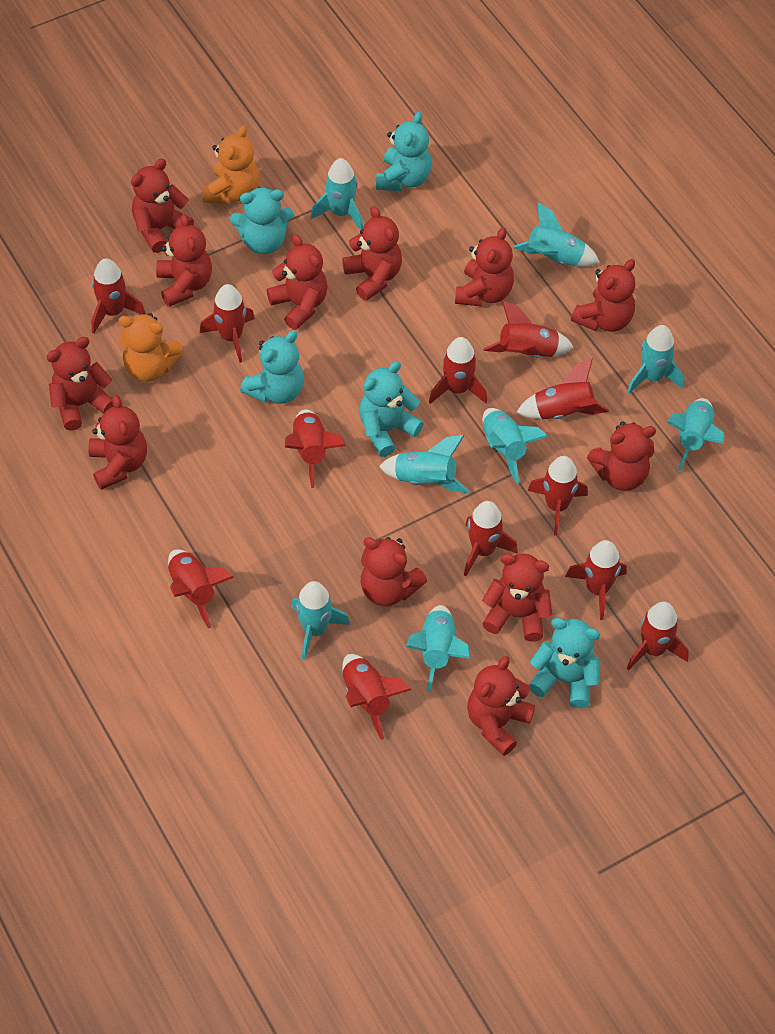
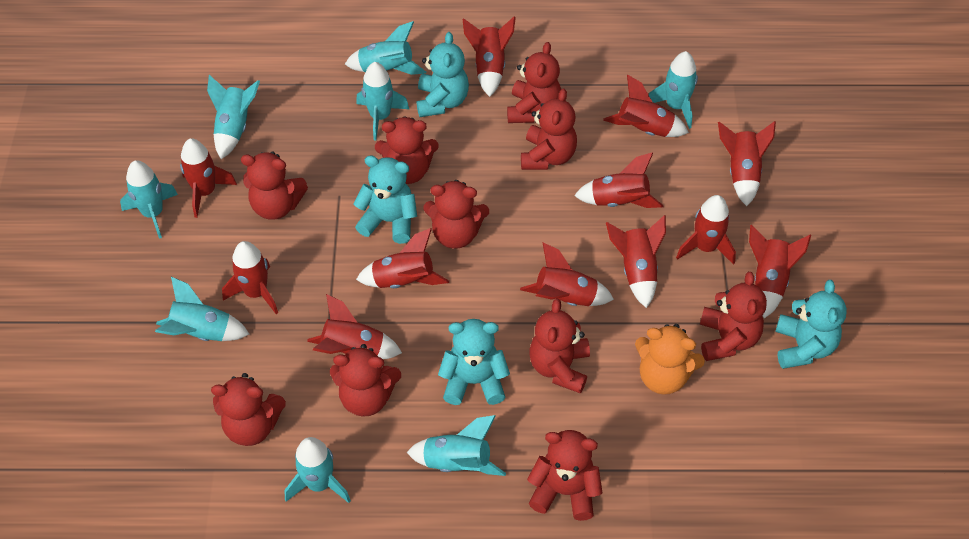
orange teddy bear: 2 -> 1
red teddy bear: 12 -> 10
turquoise teddy bear: 5 -> 4

